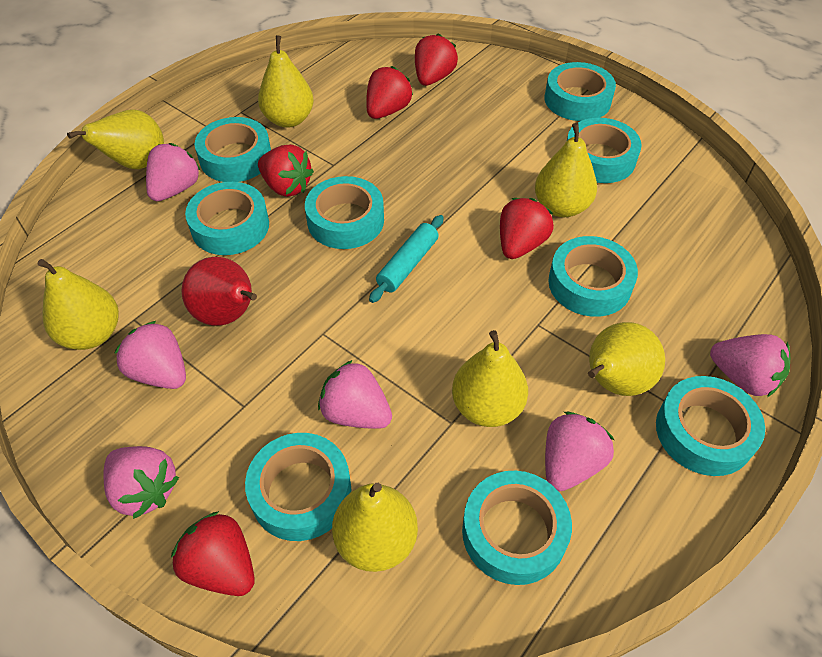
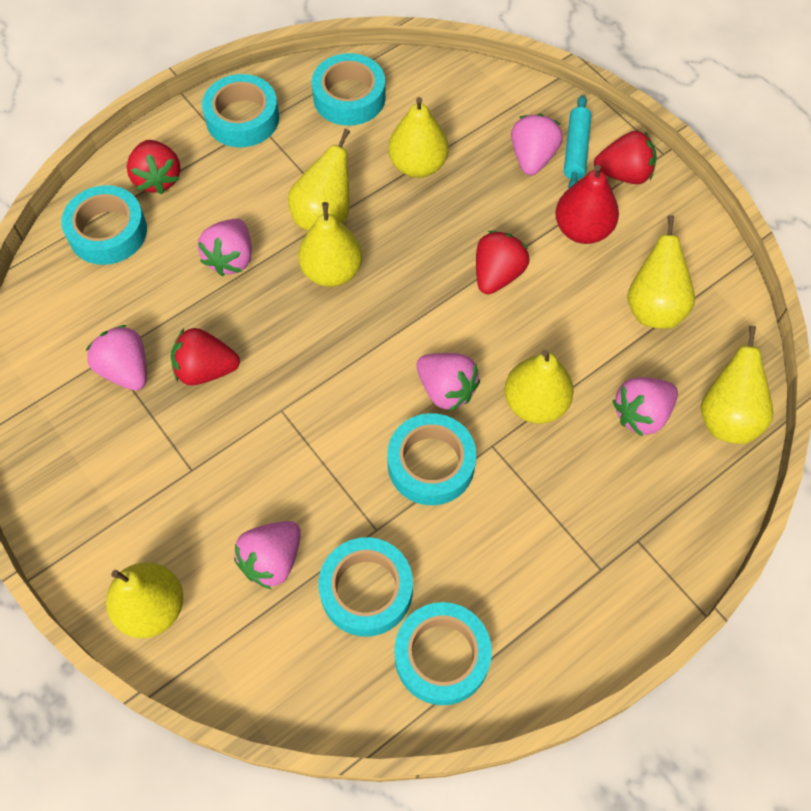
red strawberry: 5 -> 4
turquoise tape: 9 -> 6

